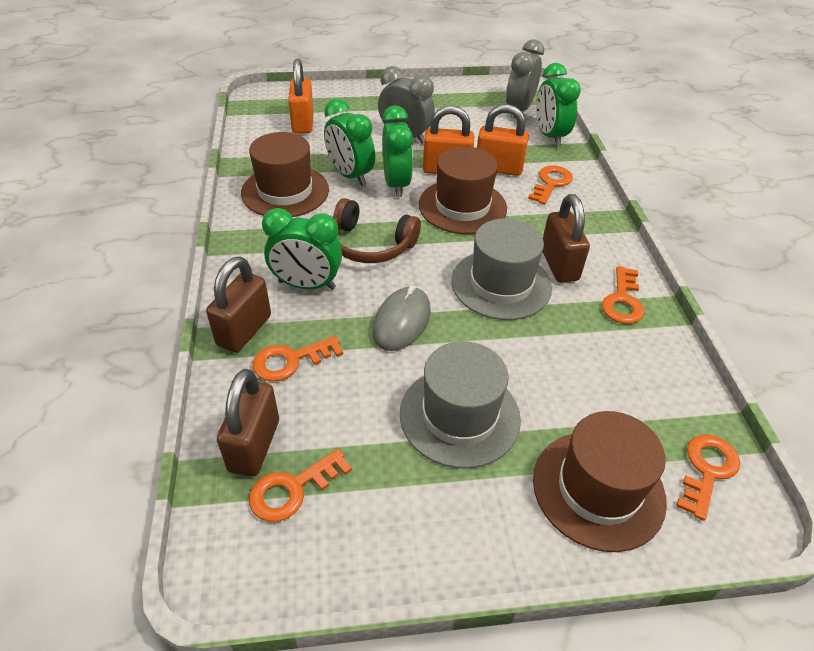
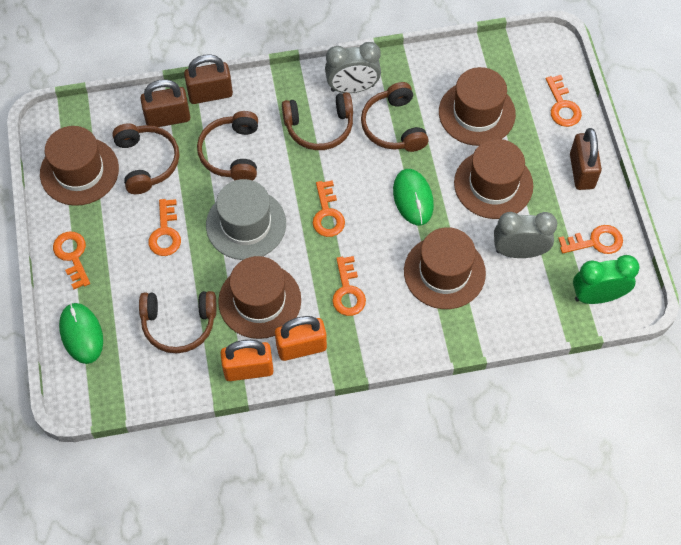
brown hat: 3 -> 5
brown headphones: 1 -> 5
green clock: 4 -> 1
green mouse: 0 -> 2
grey hat: 2 -> 1
grey mouse: 1 -> 0
orange key: 5 -> 6
orange padlock: 3 -> 2

